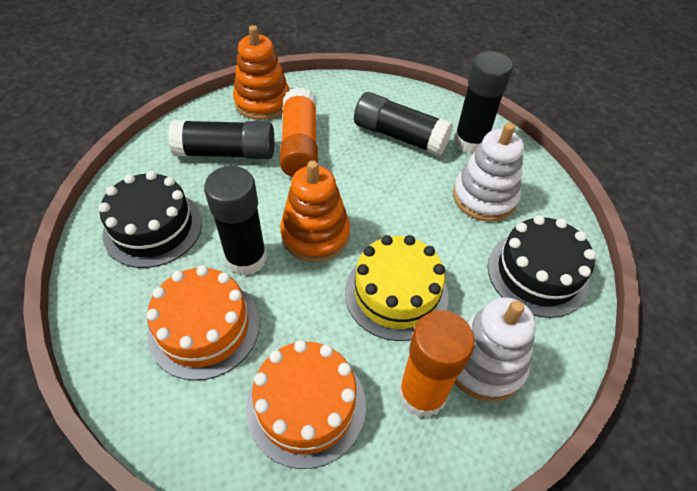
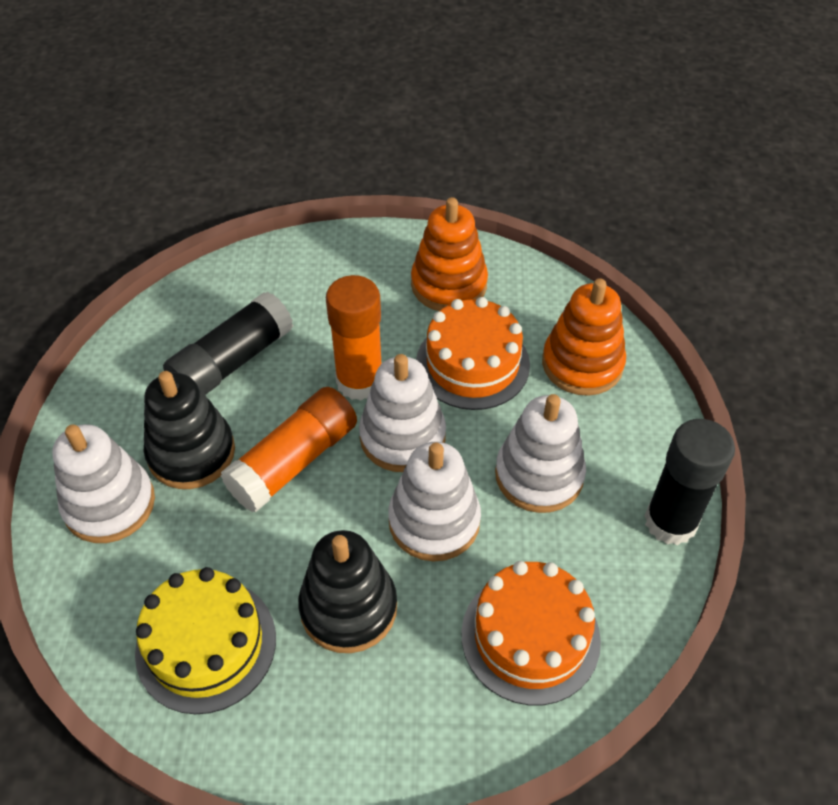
black cake: 2 -> 0
black glue stick: 4 -> 2
black stacking toy: 0 -> 2
white stacking toy: 2 -> 4

